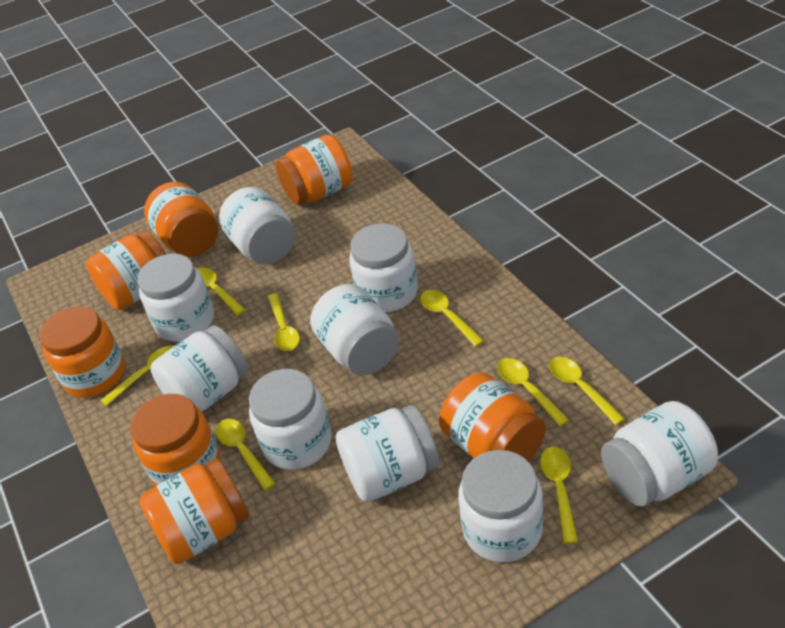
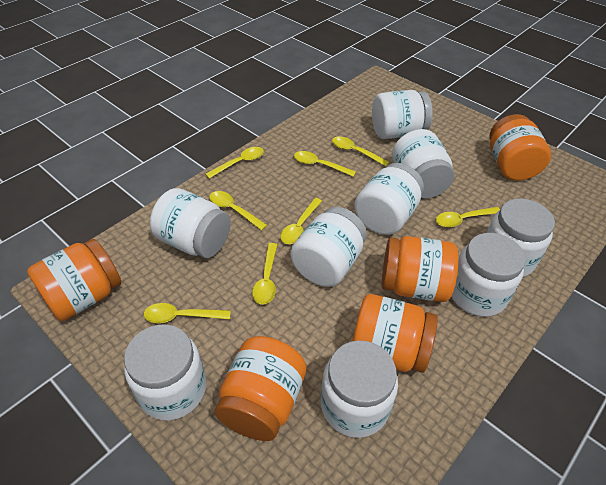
orange jar: 7 -> 5

